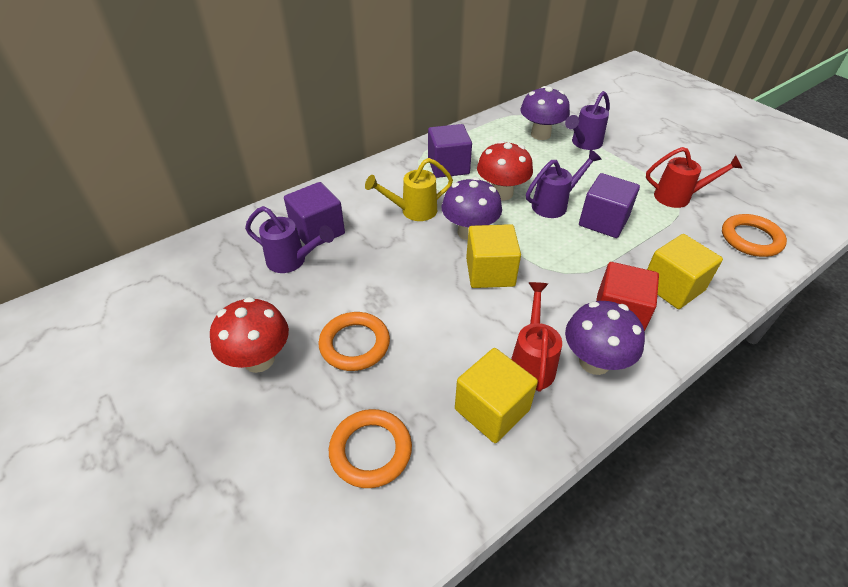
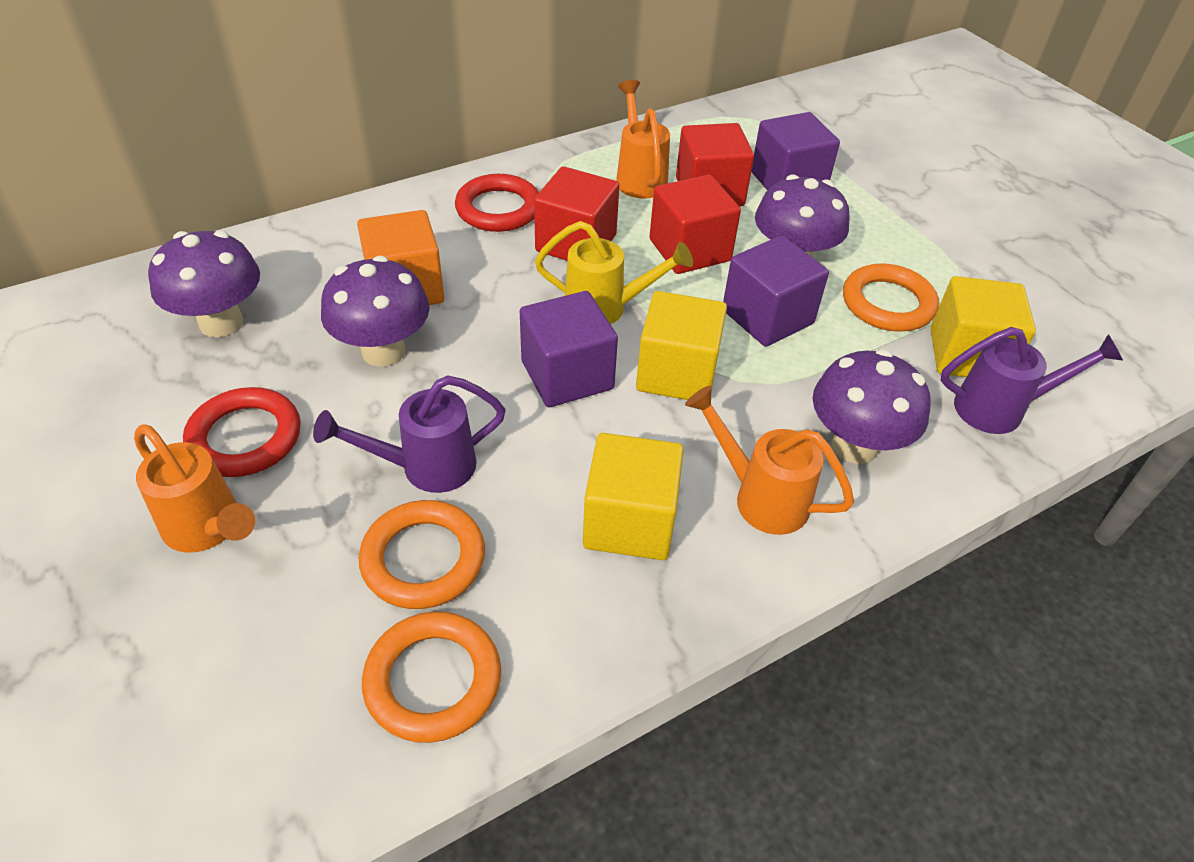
orange cube: 0 -> 1
orange watering can: 0 -> 3
purple mushroom: 3 -> 4
purple watering can: 3 -> 2
red cube: 1 -> 3
red mushroom: 2 -> 0
red ring: 0 -> 2
red watering can: 2 -> 0

